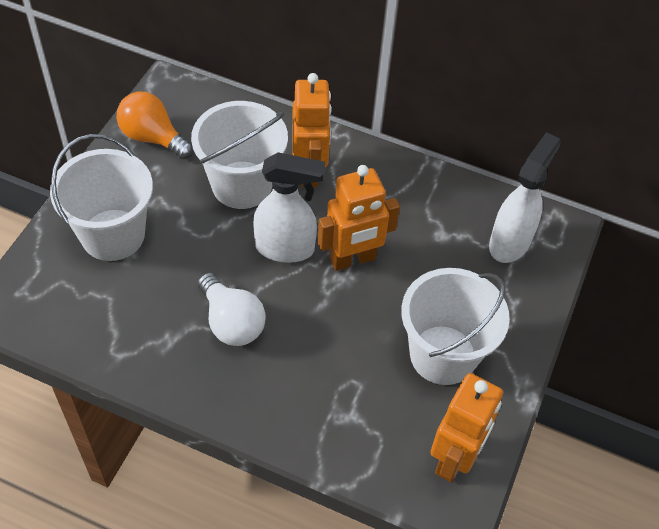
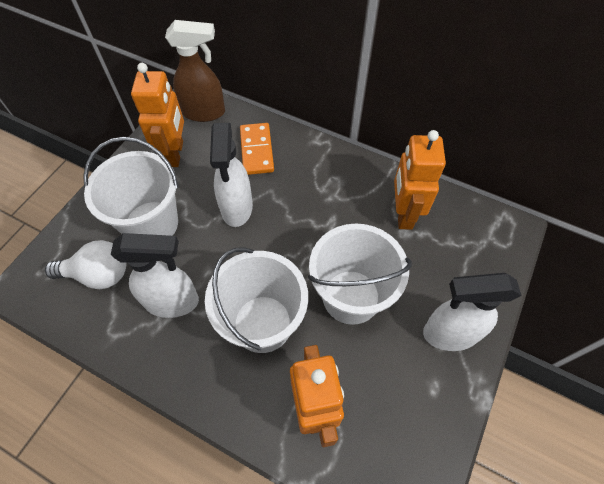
brown spray bottle: 0 -> 1
orange domino: 0 -> 1
orange light bulb: 1 -> 0
white spray bottle: 2 -> 3

